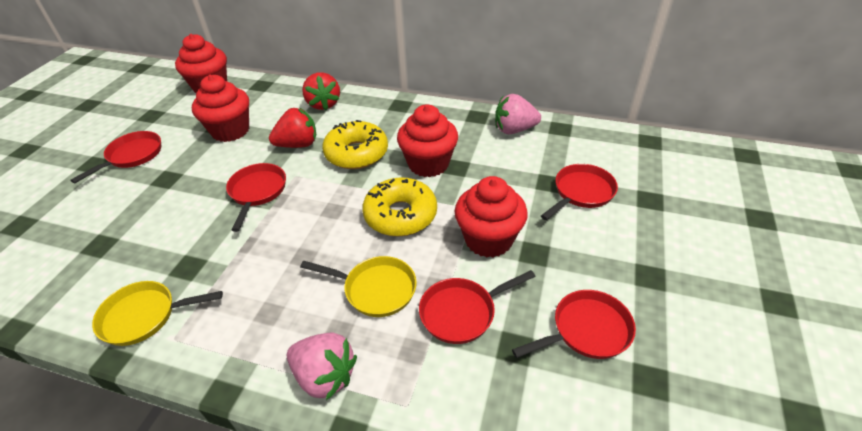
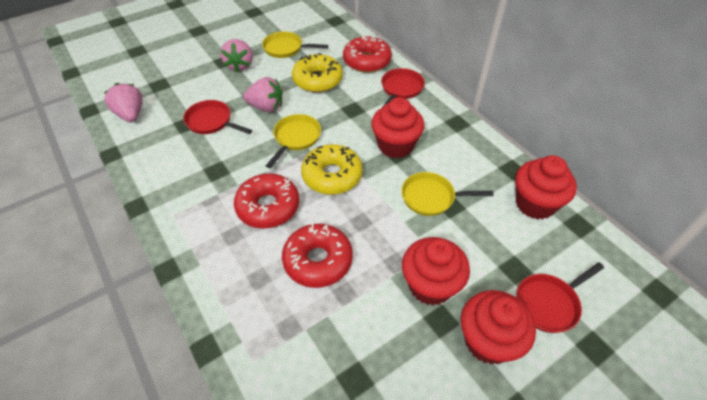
pink strawberry: 2 -> 3
red donut: 0 -> 3
red pan: 5 -> 3
red strawberry: 2 -> 0
yellow pan: 2 -> 3

